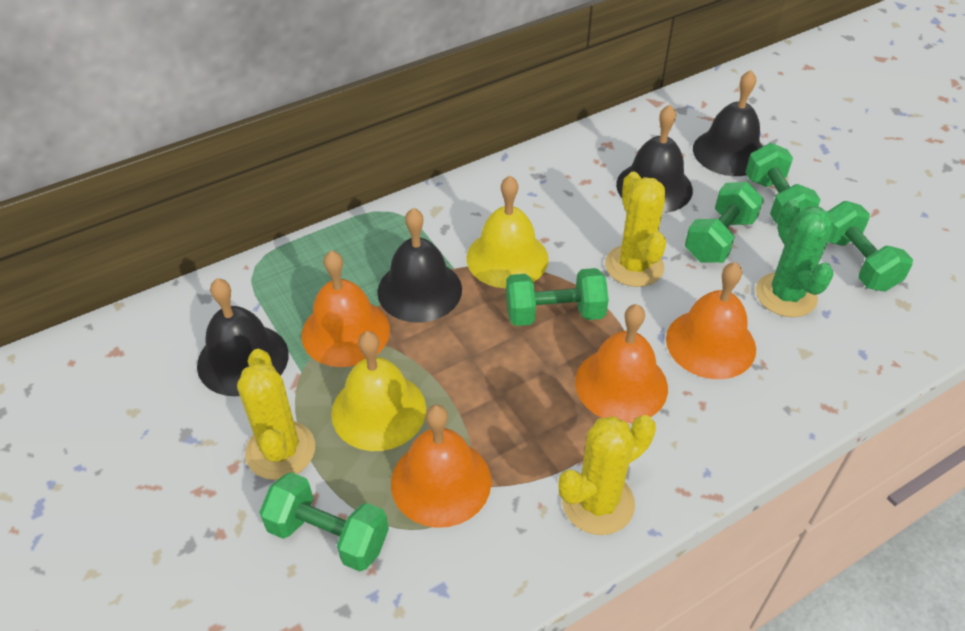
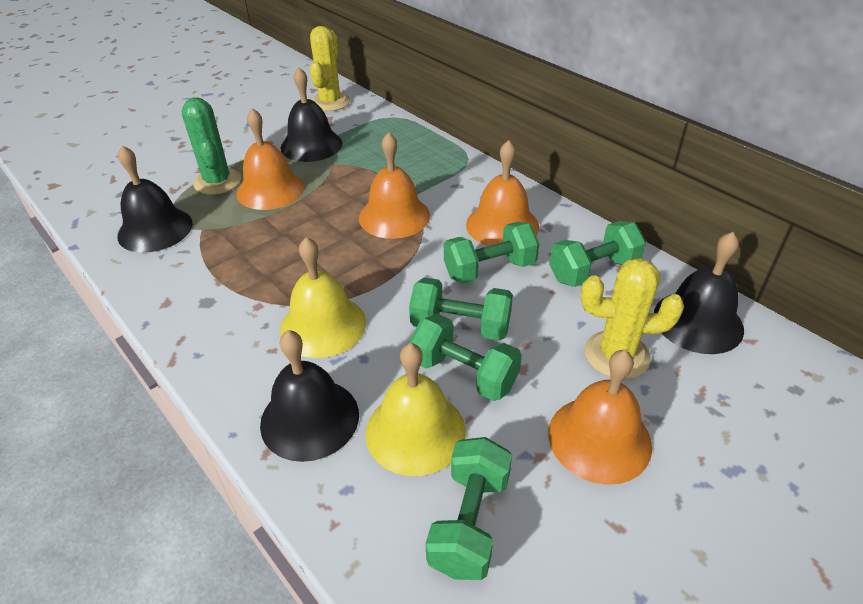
yellow cactus: 3 -> 2

